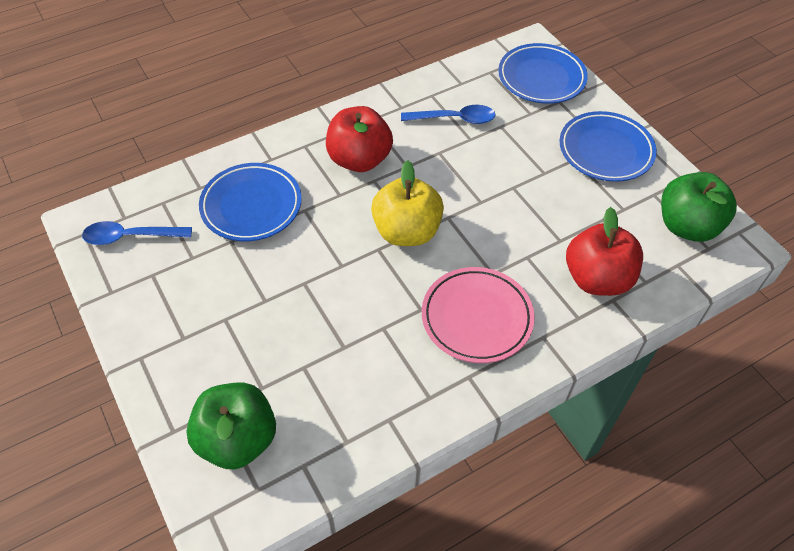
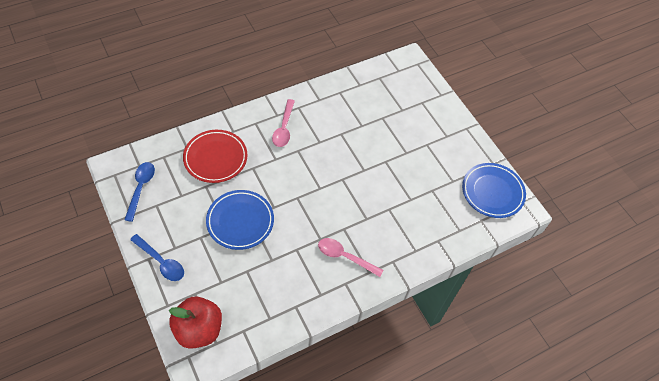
blue plate: 3 -> 2
green apple: 2 -> 0
pink plate: 1 -> 0
pink spoon: 0 -> 2
red apple: 2 -> 1
red plate: 0 -> 1
yellow apple: 1 -> 0

